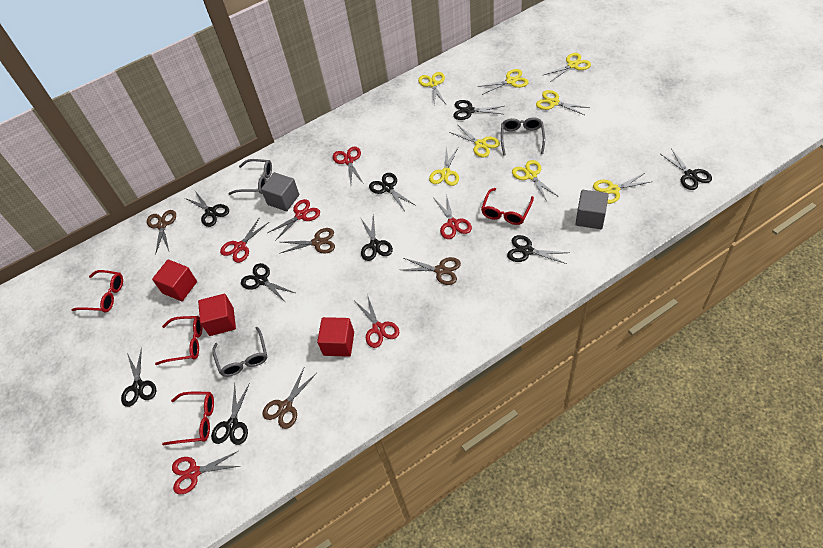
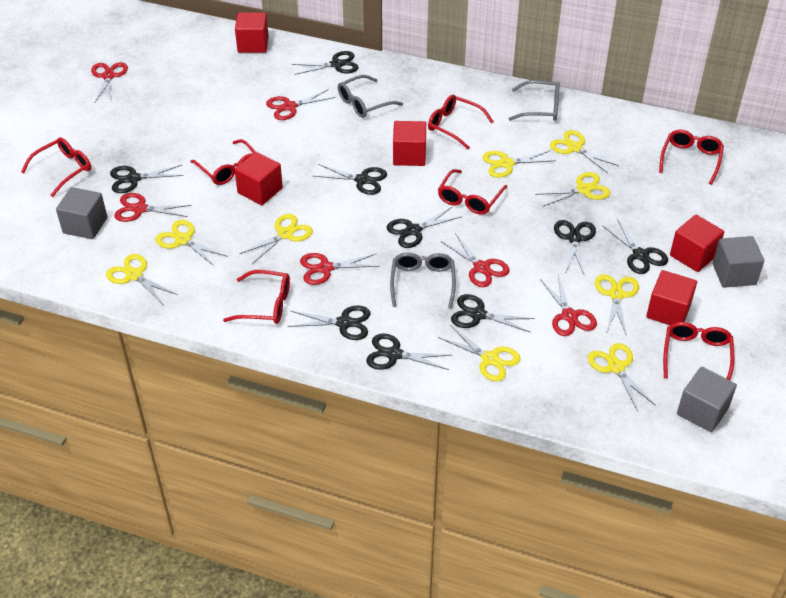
brown scissors: 4 -> 0
grey cube: 2 -> 3
red cube: 3 -> 5
red glasses: 4 -> 7
yellow scissors: 8 -> 9

